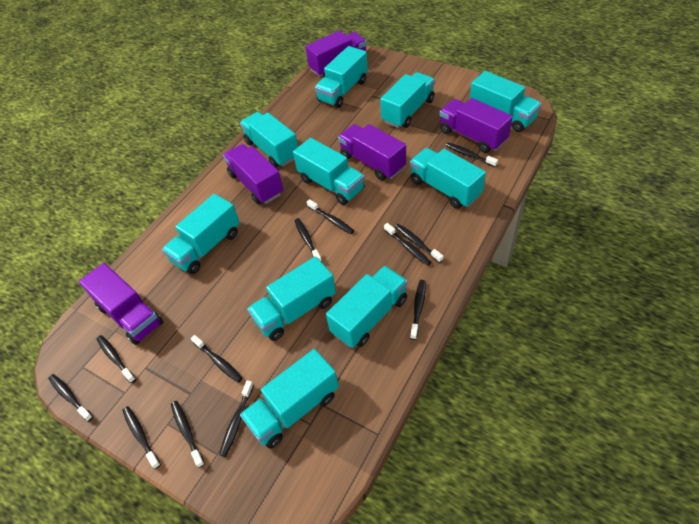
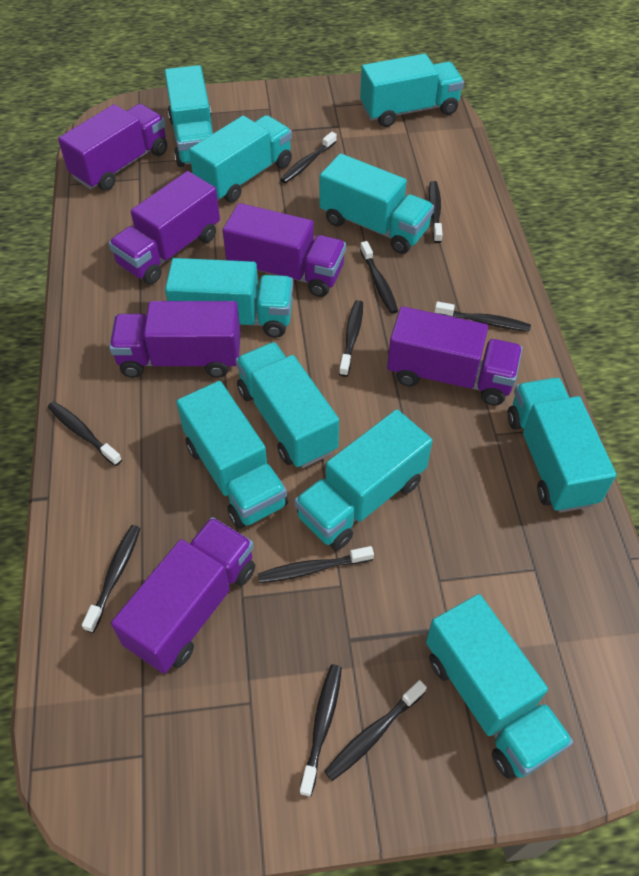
black toothbrush: 12 -> 10
purple truck: 5 -> 6

